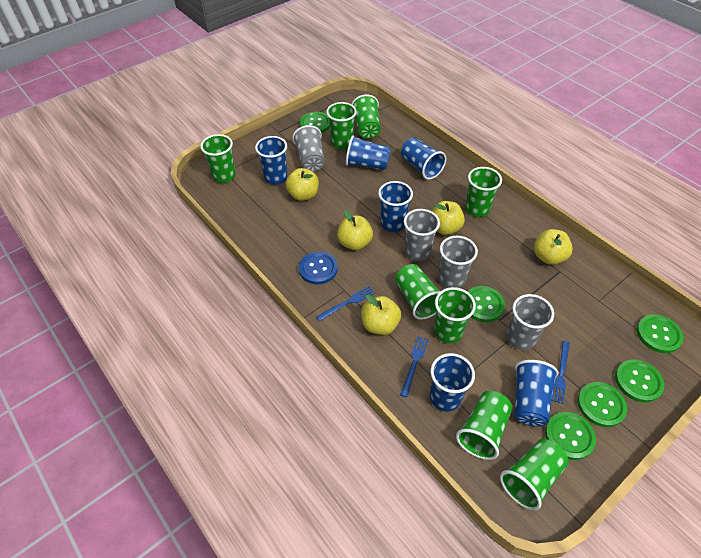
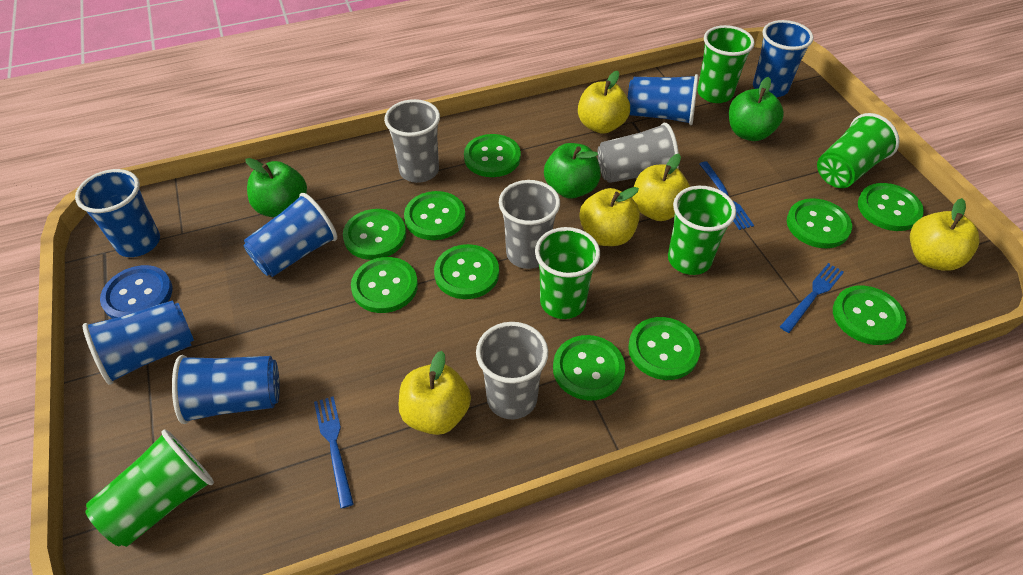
green apple: 0 -> 3
green button: 6 -> 10
green cup: 8 -> 5

